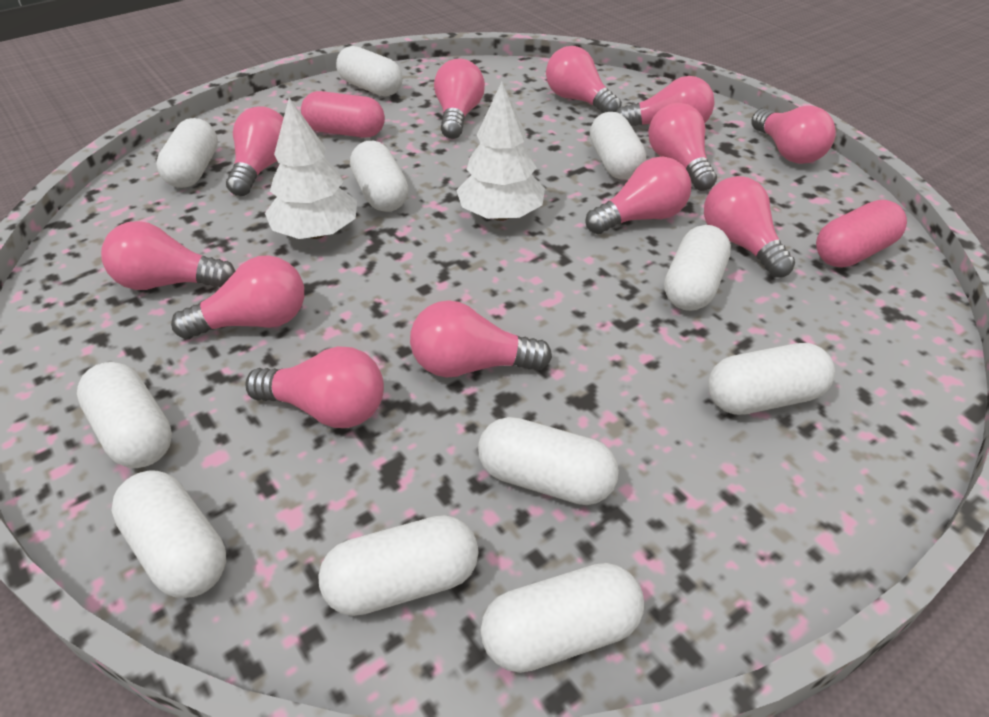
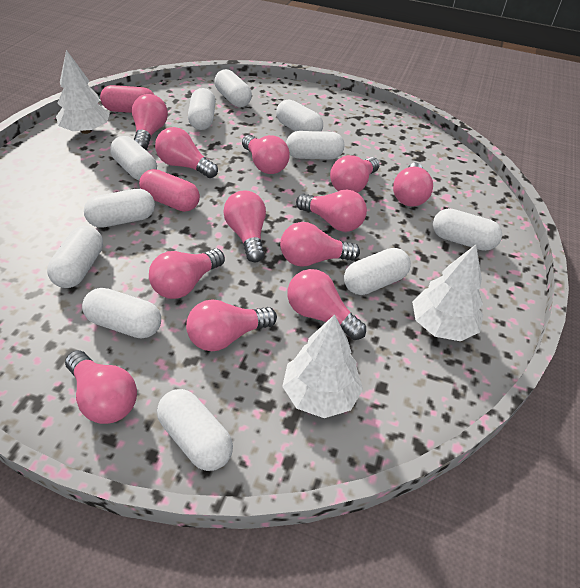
white tree: 2 -> 3

